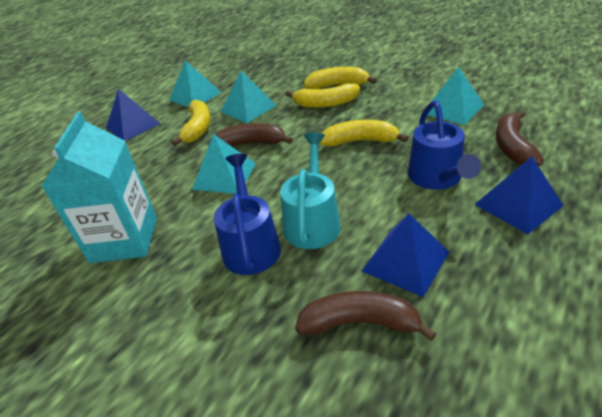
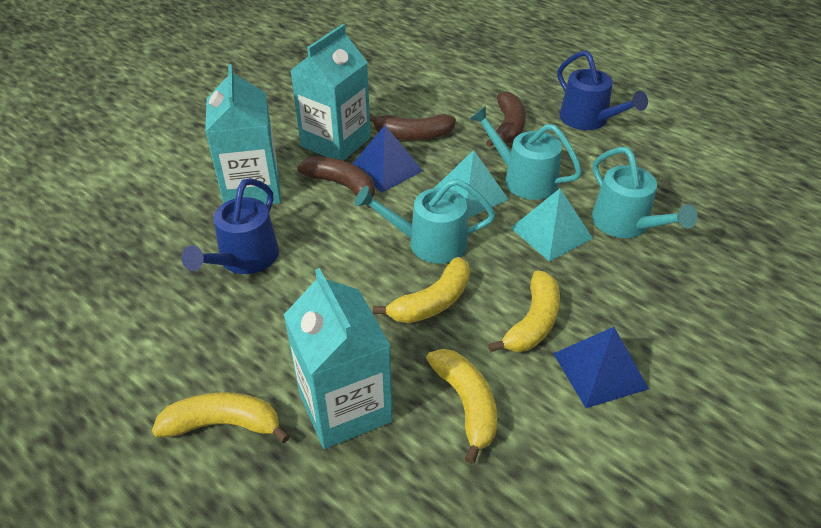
blue pyramid: 3 -> 2
turquoise carton: 1 -> 3
turquoise pyramid: 4 -> 2
turquoise watering can: 1 -> 3

